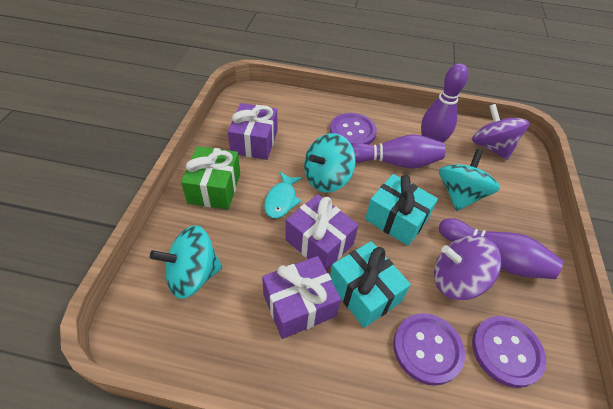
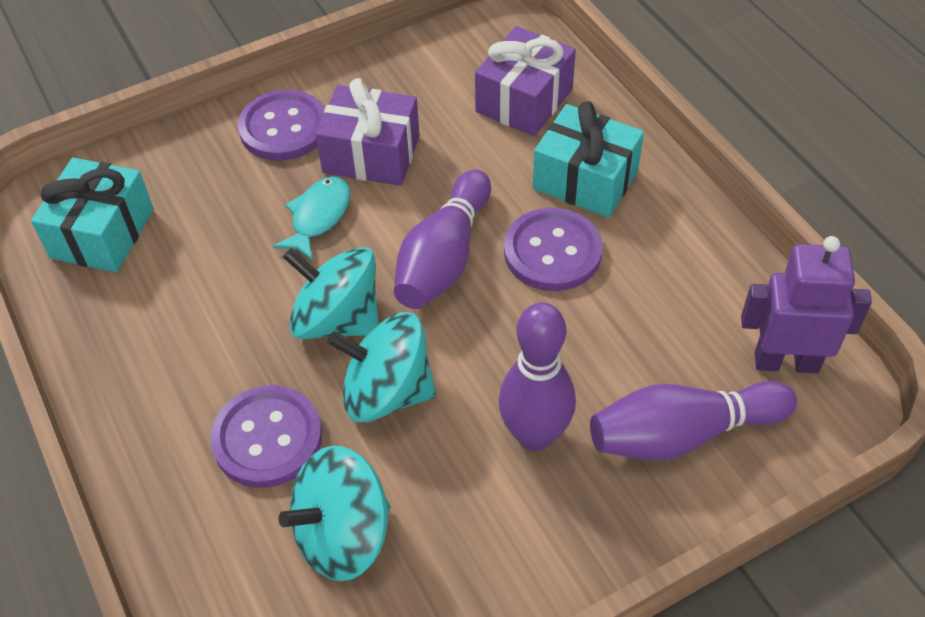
green gift: 1 -> 0
purple gift: 3 -> 2
purple robot: 0 -> 1
purple spinning top: 2 -> 0

